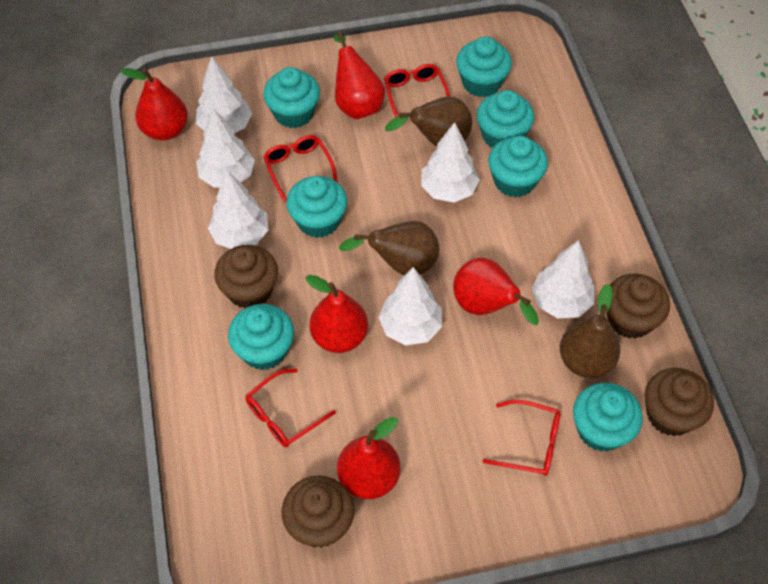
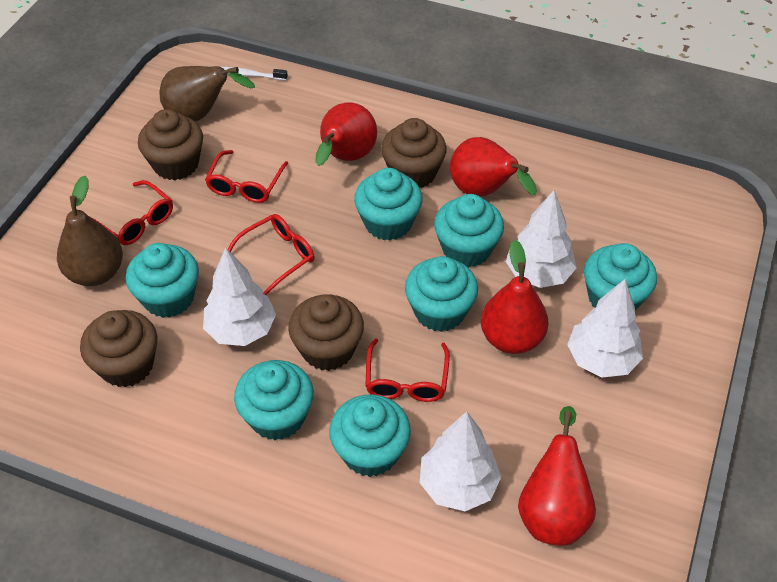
brown pear: 3 -> 2
red pear: 5 -> 4
white toothbrush: 0 -> 1
white tree: 6 -> 4

